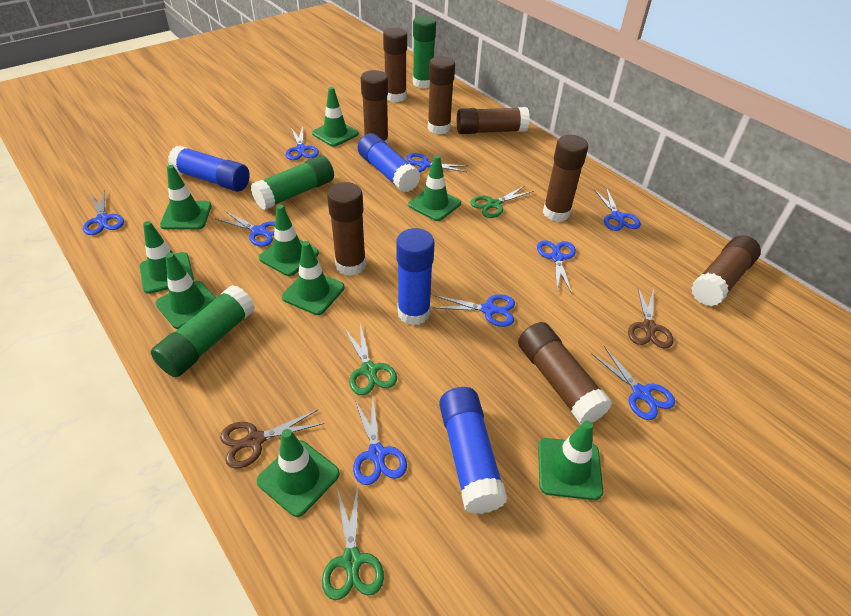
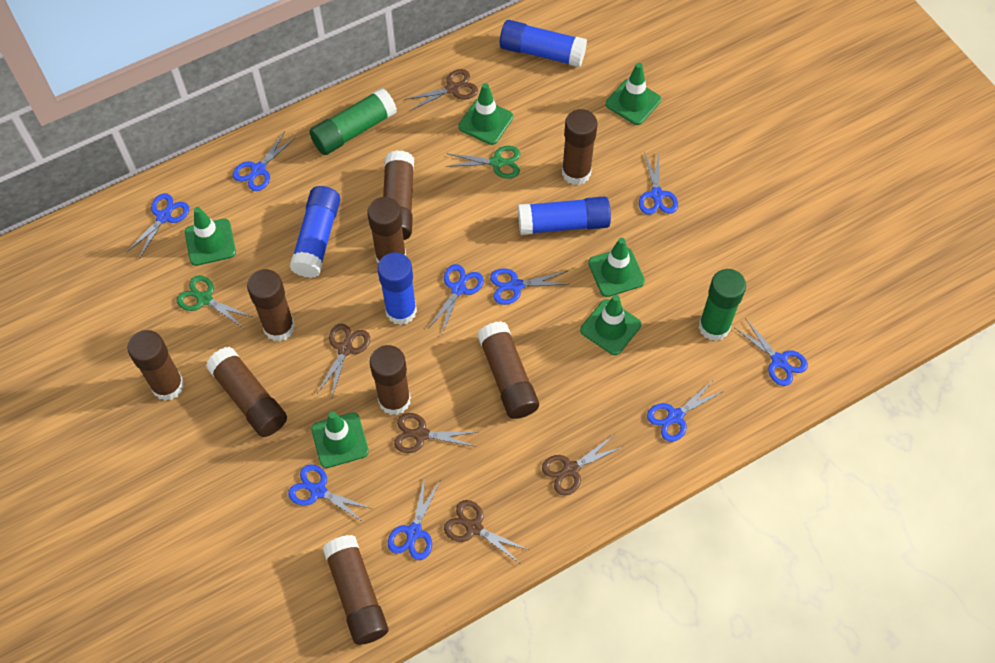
brown glue stick: 8 -> 9
brown scissors: 2 -> 5
green glue stick: 3 -> 2
green scissors: 3 -> 2
green traffic cone: 9 -> 6

